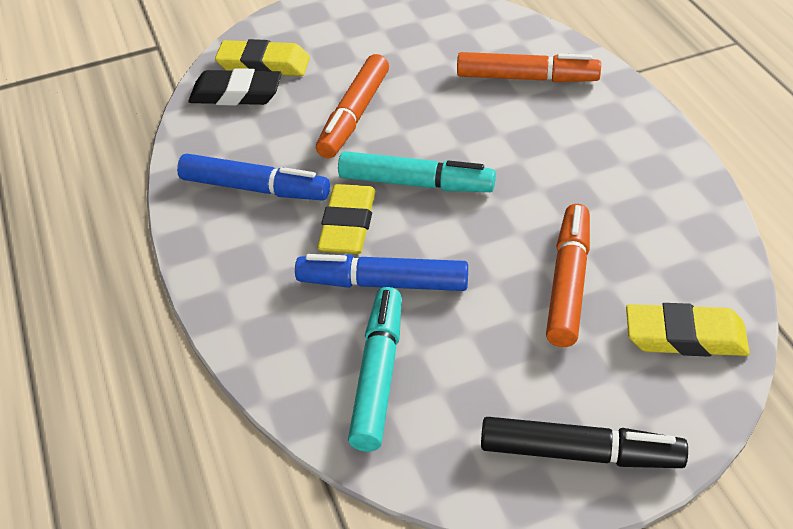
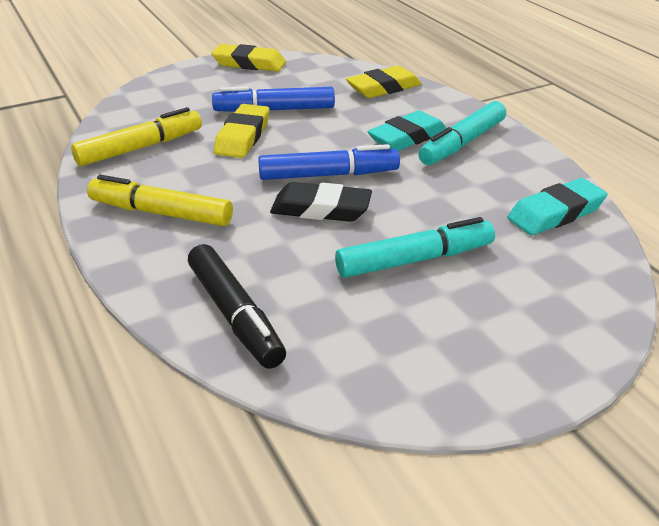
orange marker: 3 -> 0
turquoise eraser: 0 -> 2
yellow marker: 0 -> 2

